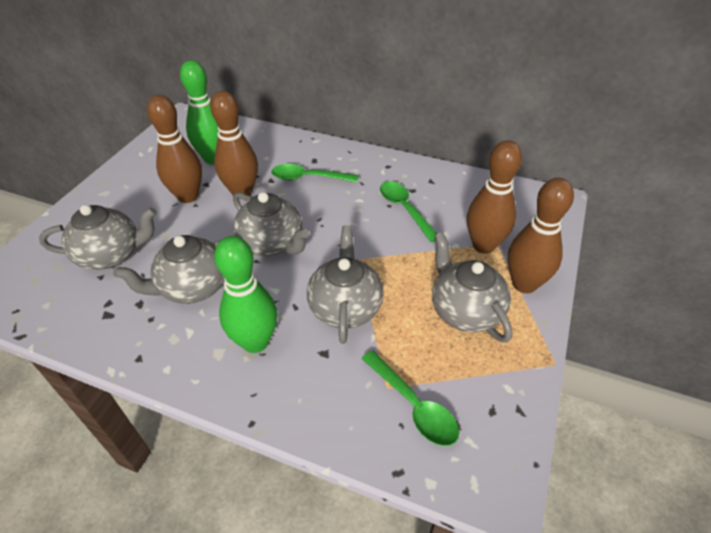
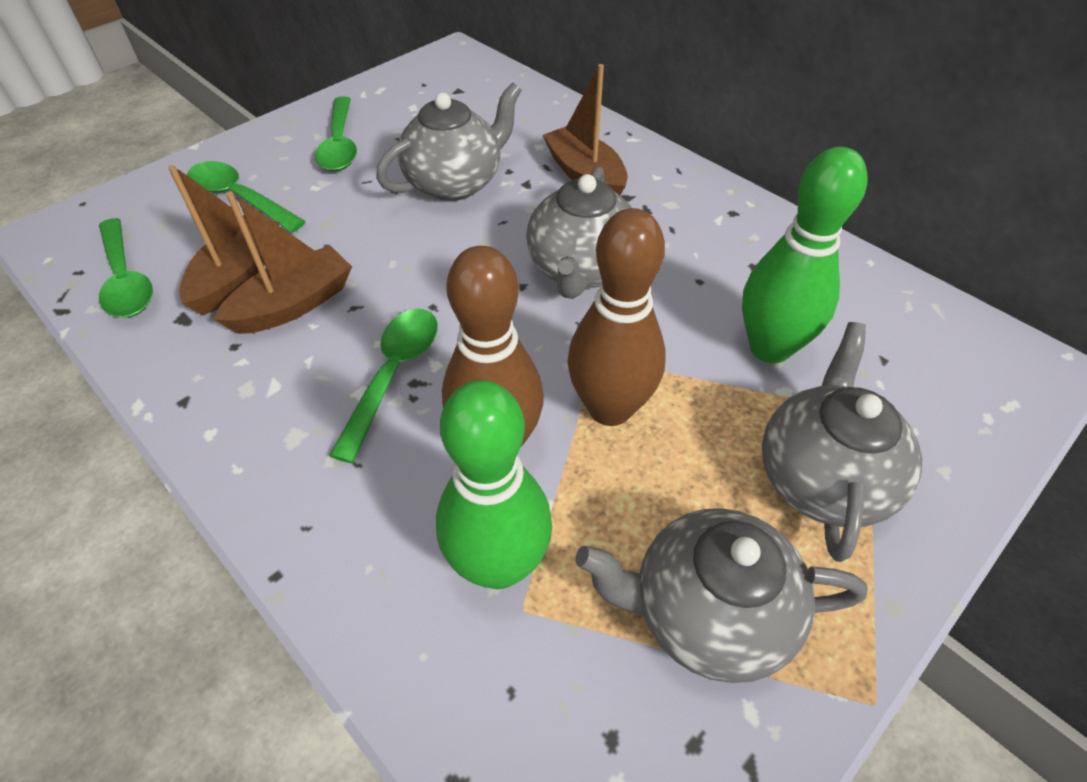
brown boat: 0 -> 3
brown bowling pin: 4 -> 2
green spoon: 3 -> 4
grey teapot: 5 -> 4

